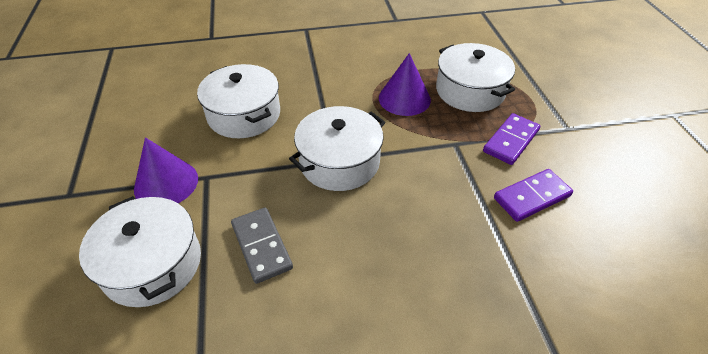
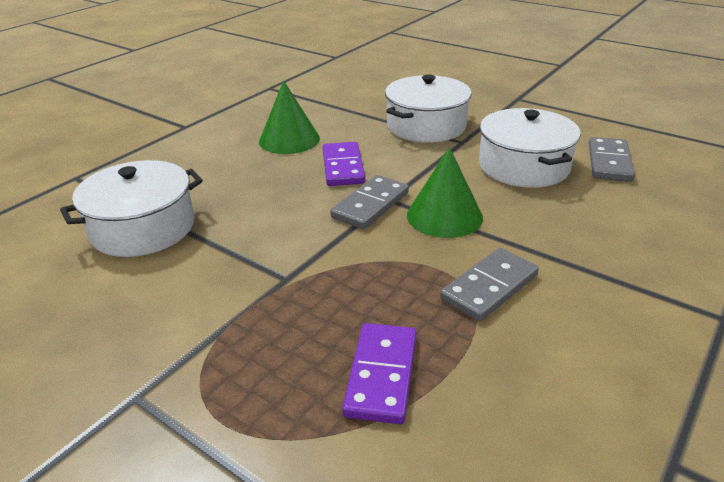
green cone: 0 -> 2
grey domino: 1 -> 3
purple cone: 2 -> 0
white pot: 4 -> 3

